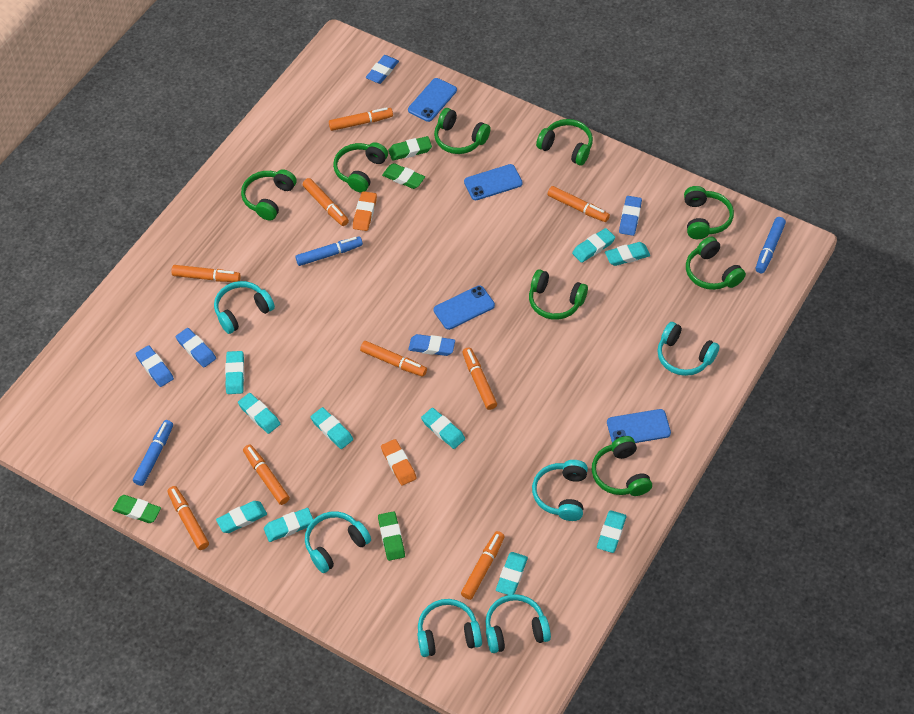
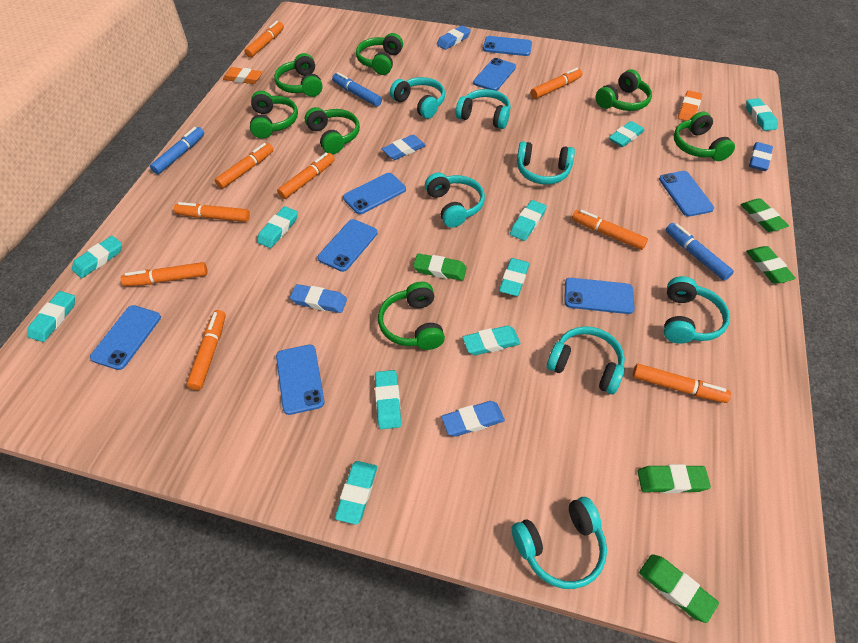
blue phone: 4 -> 8
green eraser: 4 -> 5
green headphones: 8 -> 7
turquoise headphones: 6 -> 7

